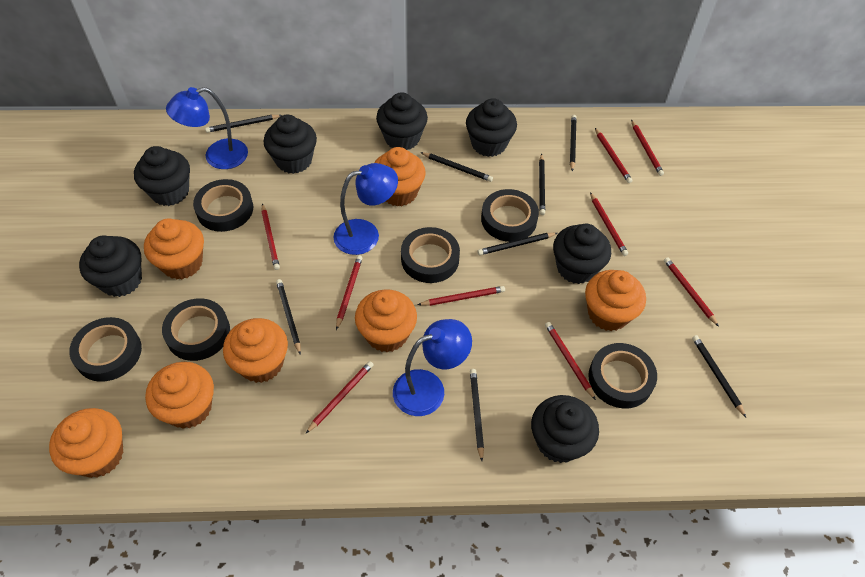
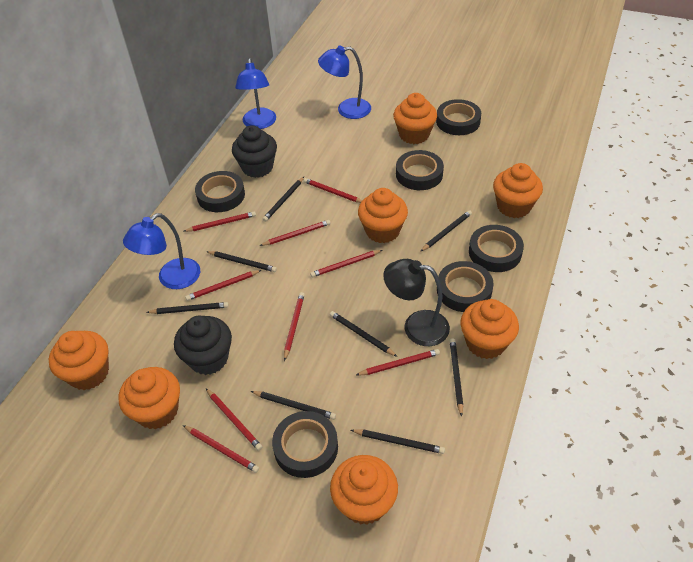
black cupcake: 7 -> 2
black lamp: 0 -> 1

